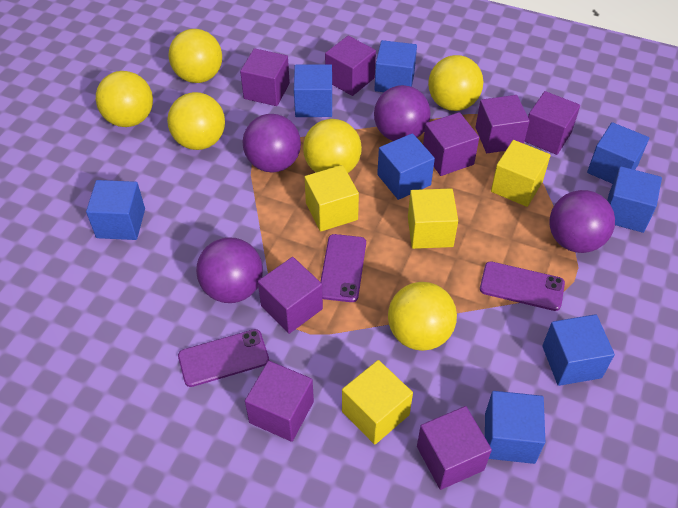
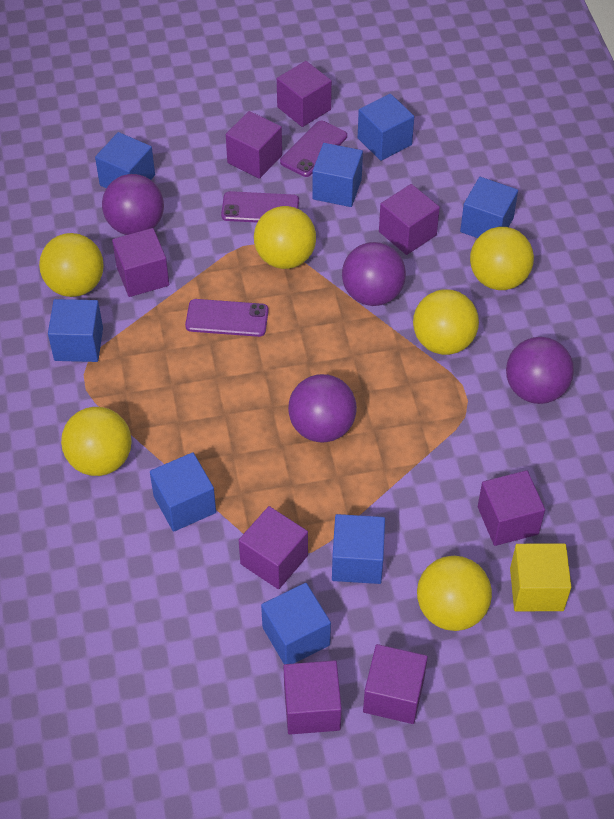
yellow cube: 4 -> 1

